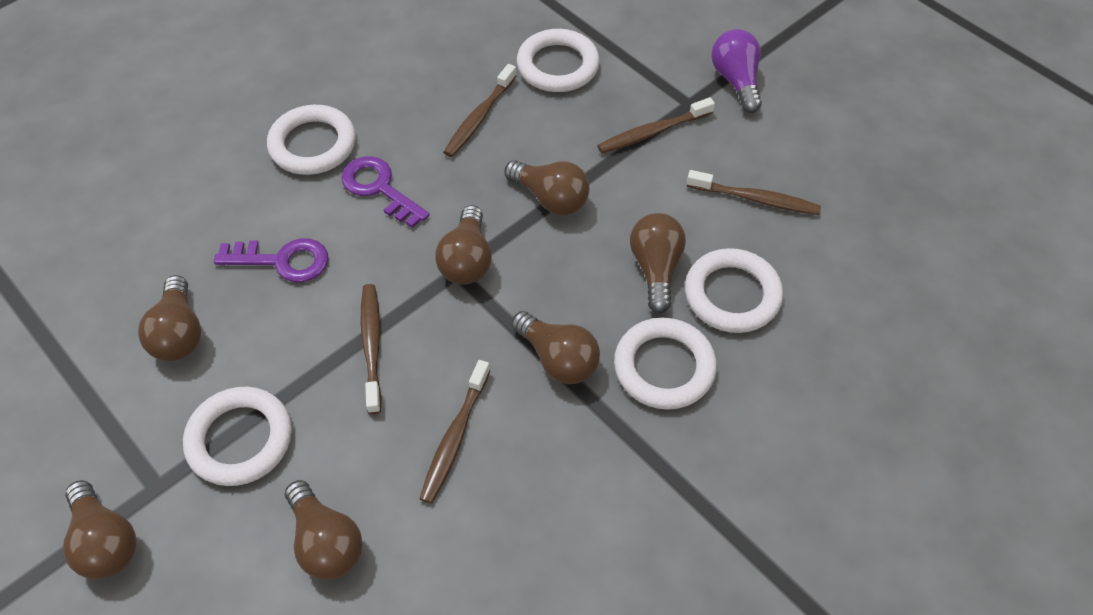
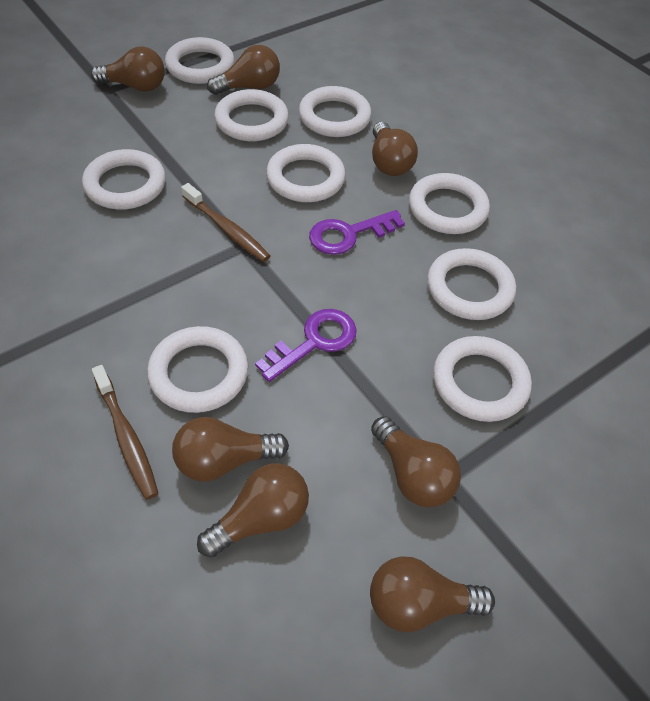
brown toothbrush: 5 -> 2
purple light bulb: 1 -> 0
white ring: 5 -> 9

